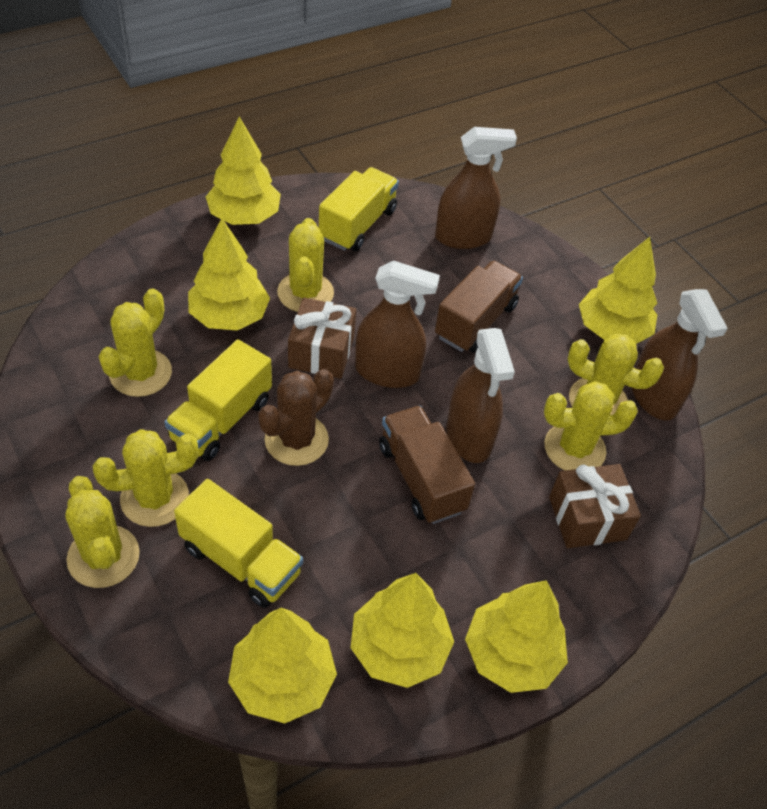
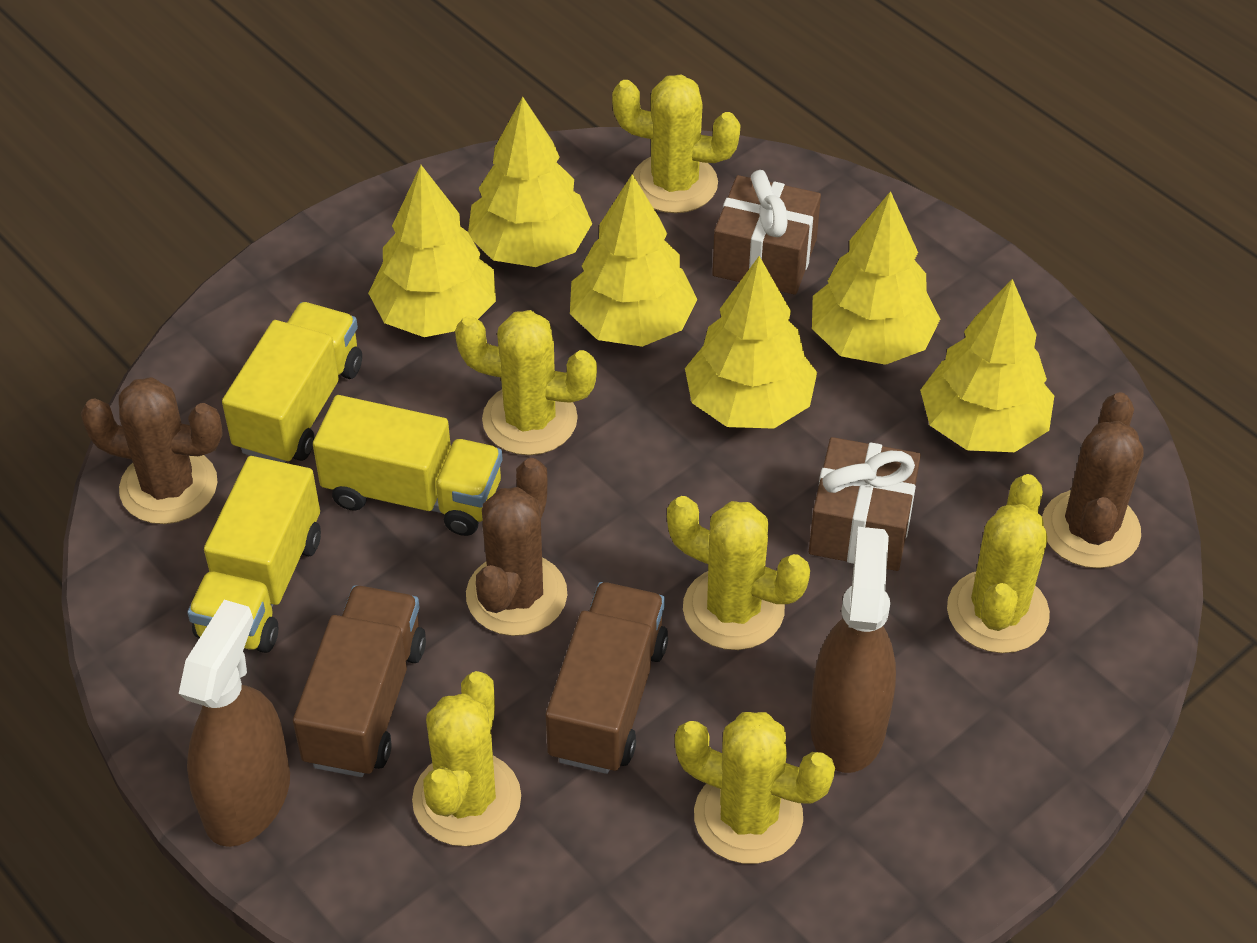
brown cactus: 1 -> 3
brown spray bottle: 4 -> 2

